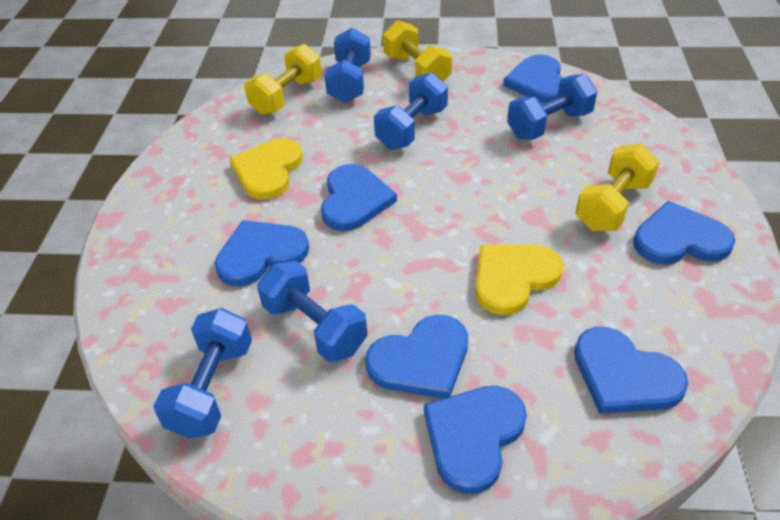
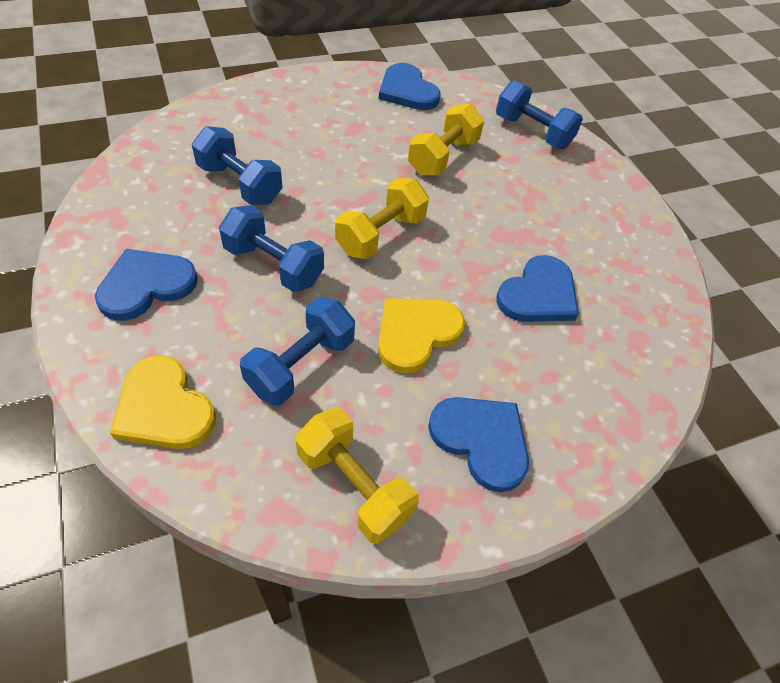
blue dumbbell: 5 -> 4
blue heart: 7 -> 4

